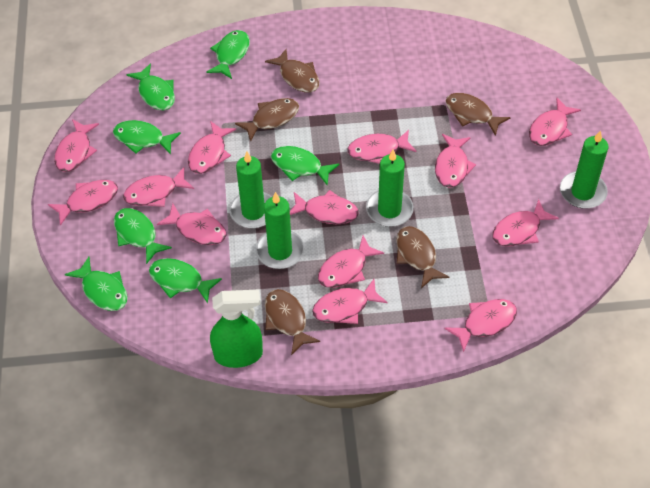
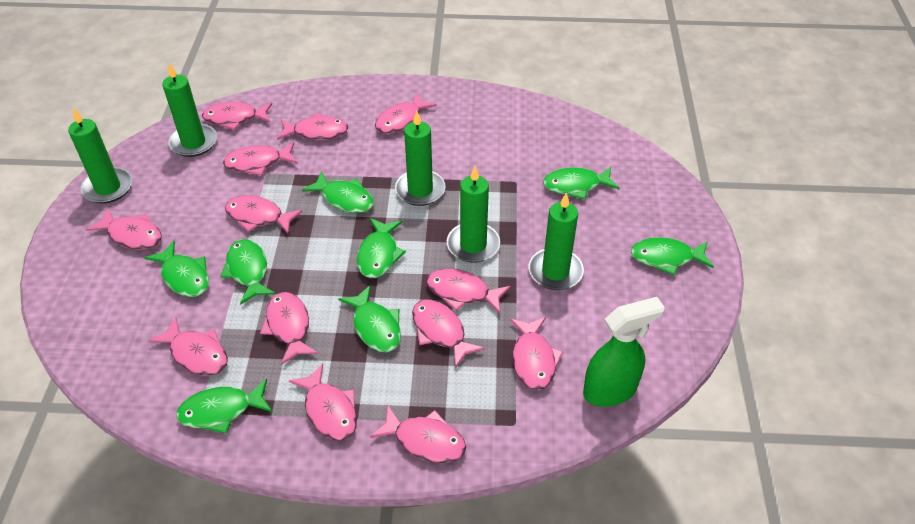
brown fish: 5 -> 0
green candle: 4 -> 5
green fish: 7 -> 8

